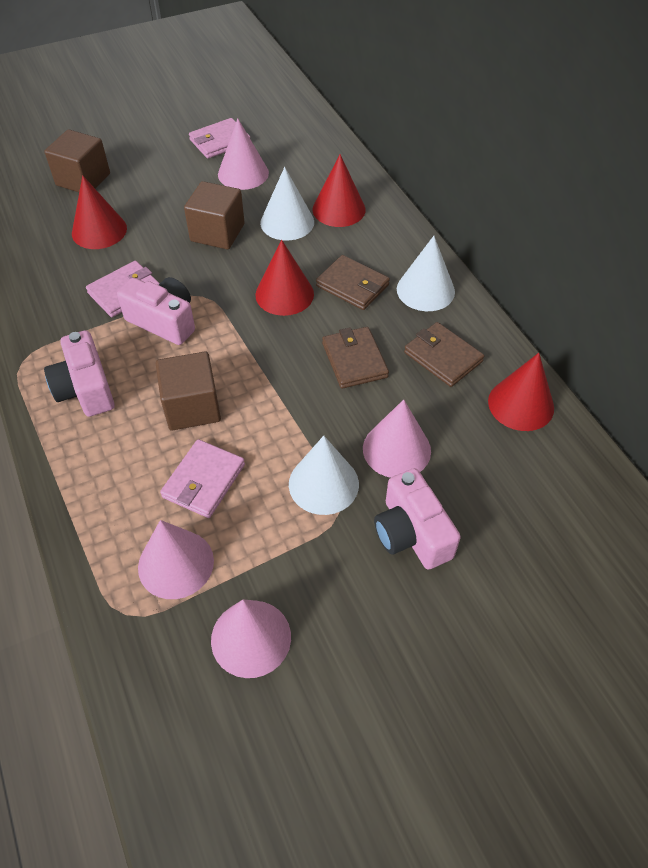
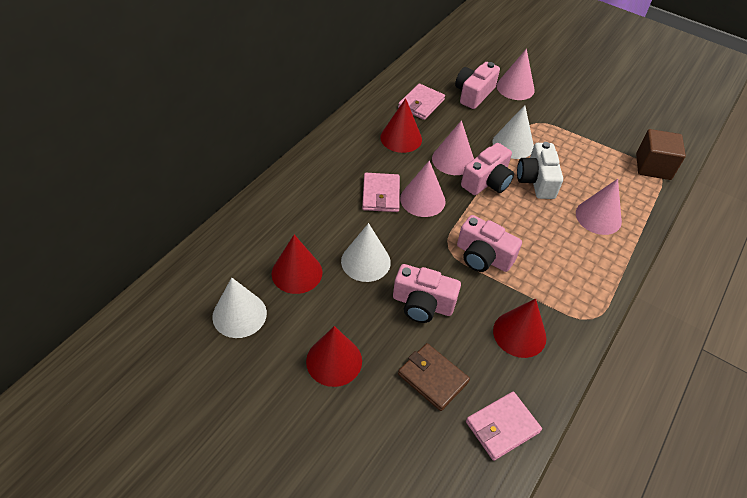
brown cube: 3 -> 1
brown wallet: 3 -> 1
pink camera: 3 -> 4
white camera: 0 -> 1

